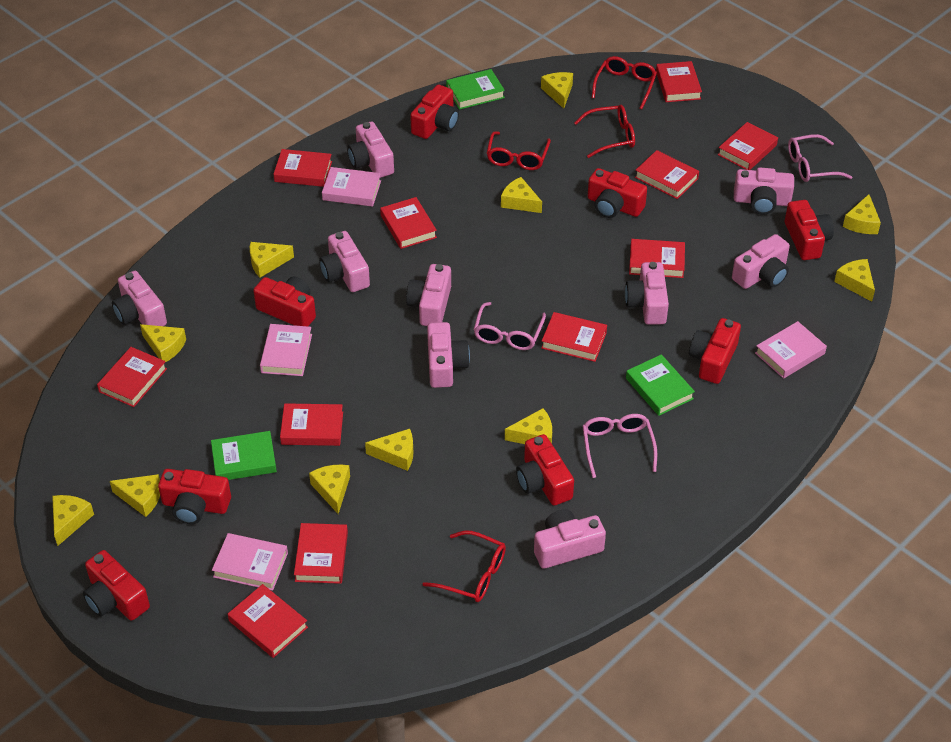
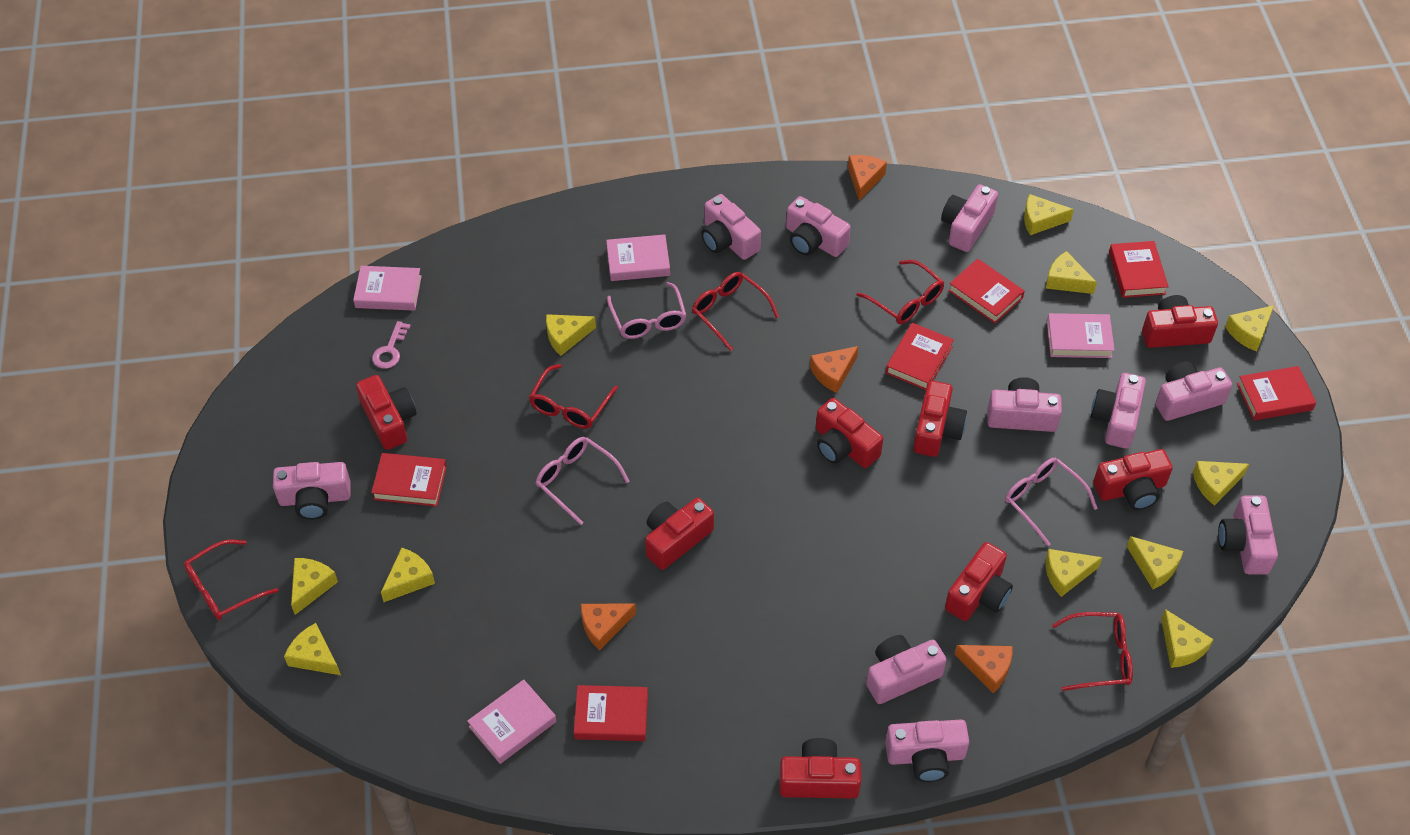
green book: 3 -> 0
orange cheese: 0 -> 4
pink camera: 9 -> 10
pink key: 0 -> 1
red book: 11 -> 6
red glasses: 4 -> 5

